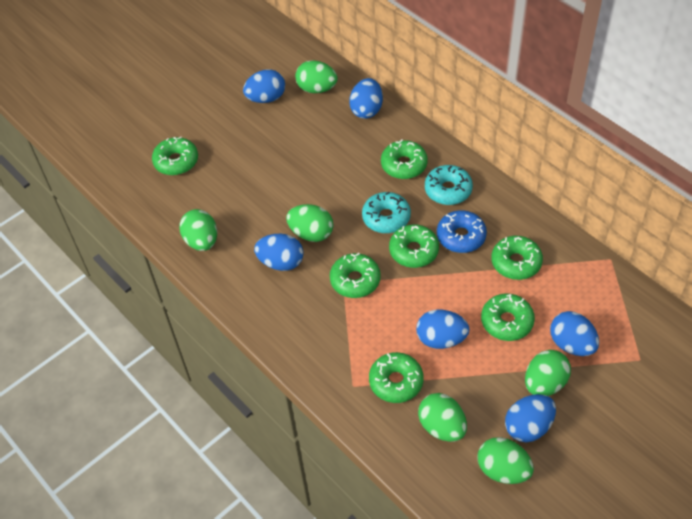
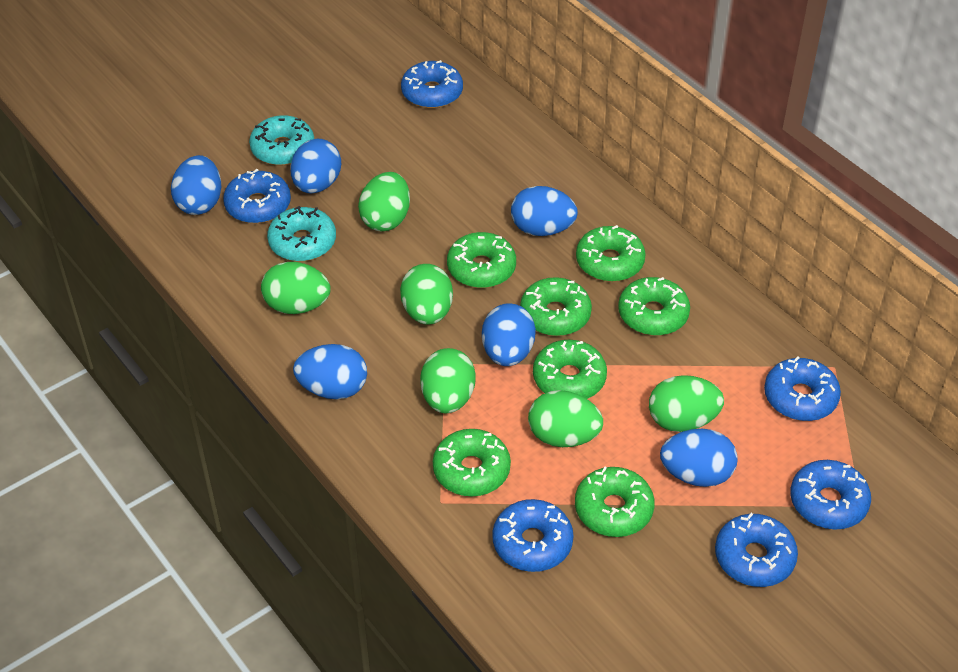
blue donut: 1 -> 6

